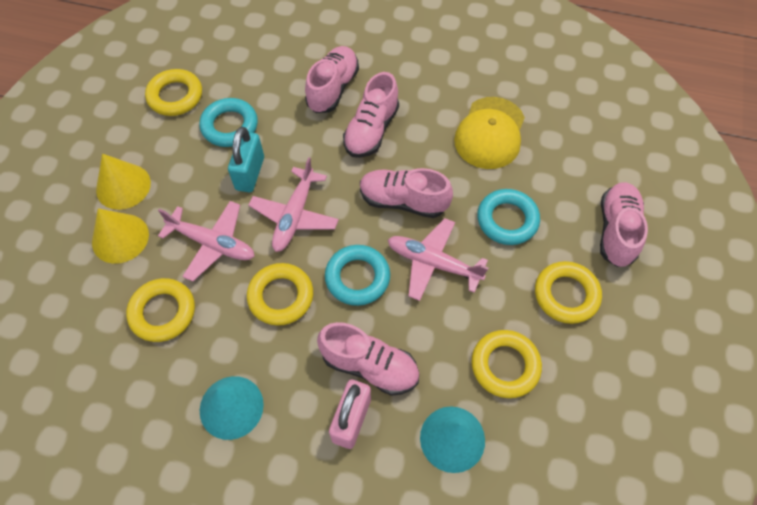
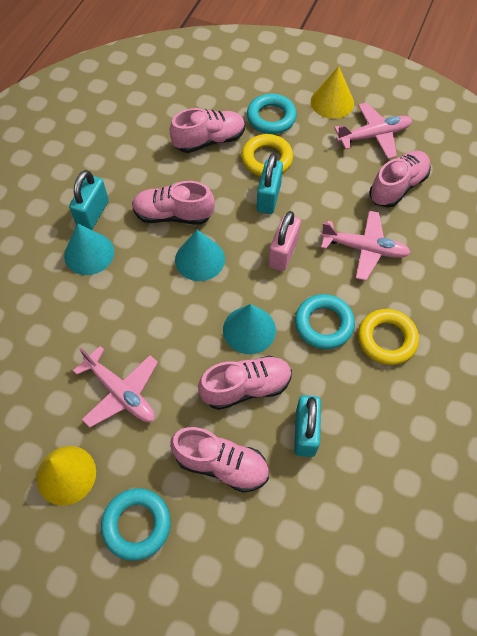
turquoise cone: 2 -> 3
turquoise padlock: 1 -> 3
yellow cap: 1 -> 0
yellow ring: 5 -> 2

